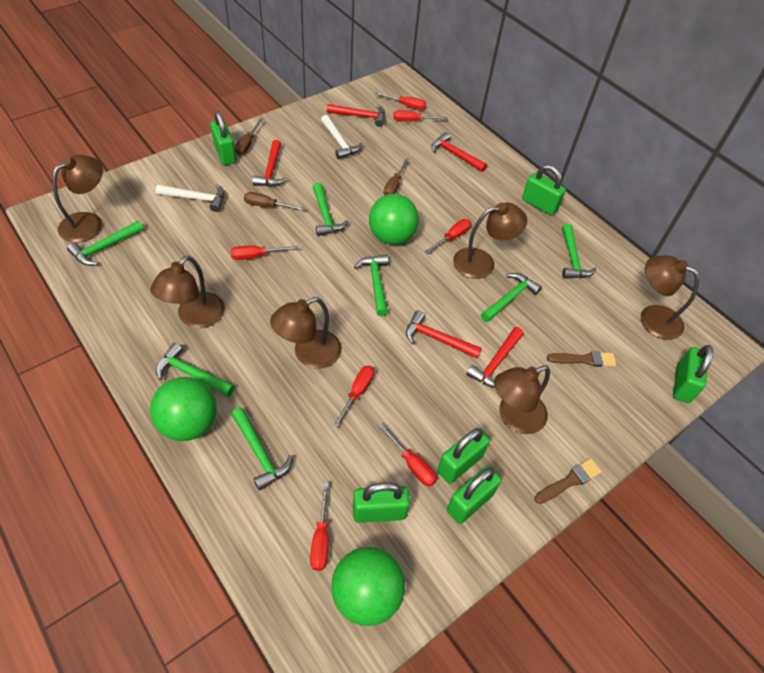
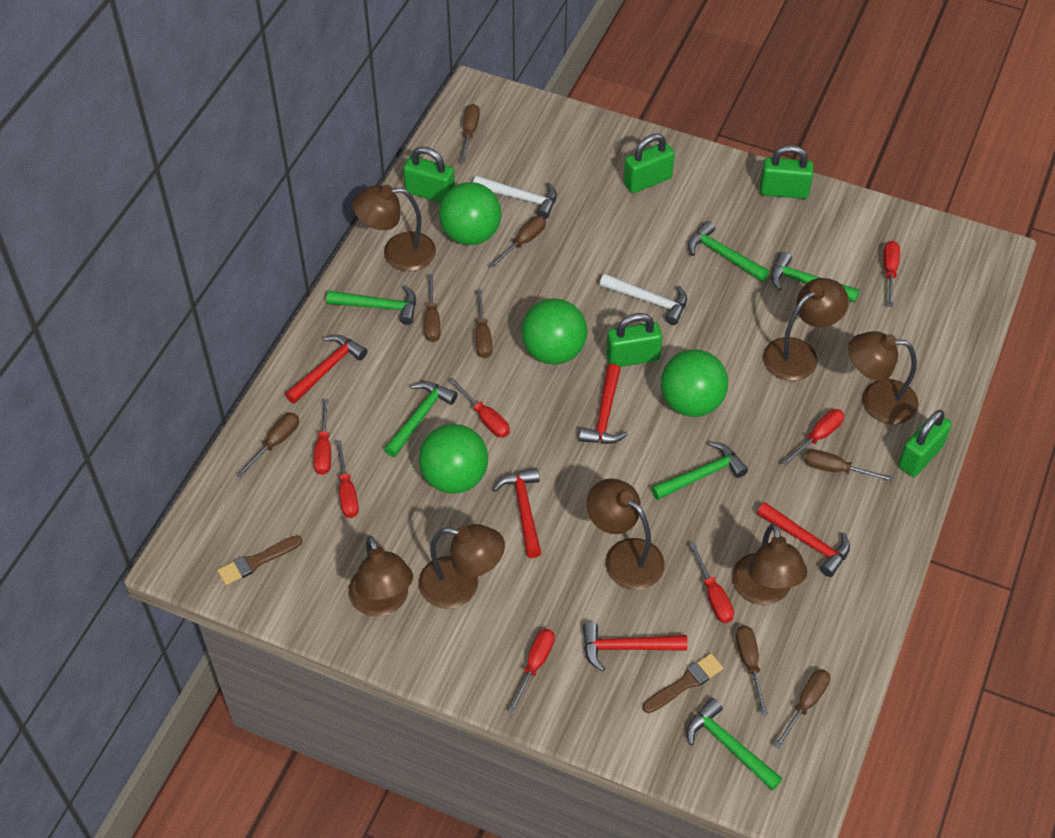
brown lamp: 6 -> 7
brown screwdriver: 3 -> 8
green ball: 3 -> 4
green hammer: 7 -> 6
green padlock: 6 -> 5

